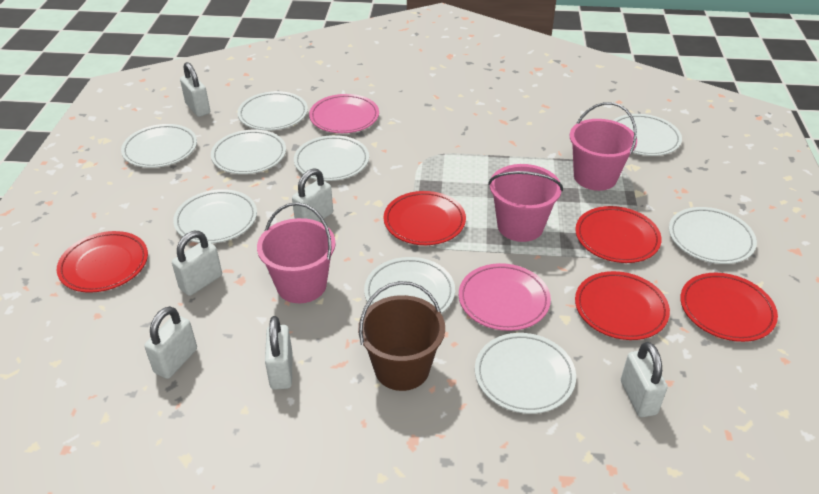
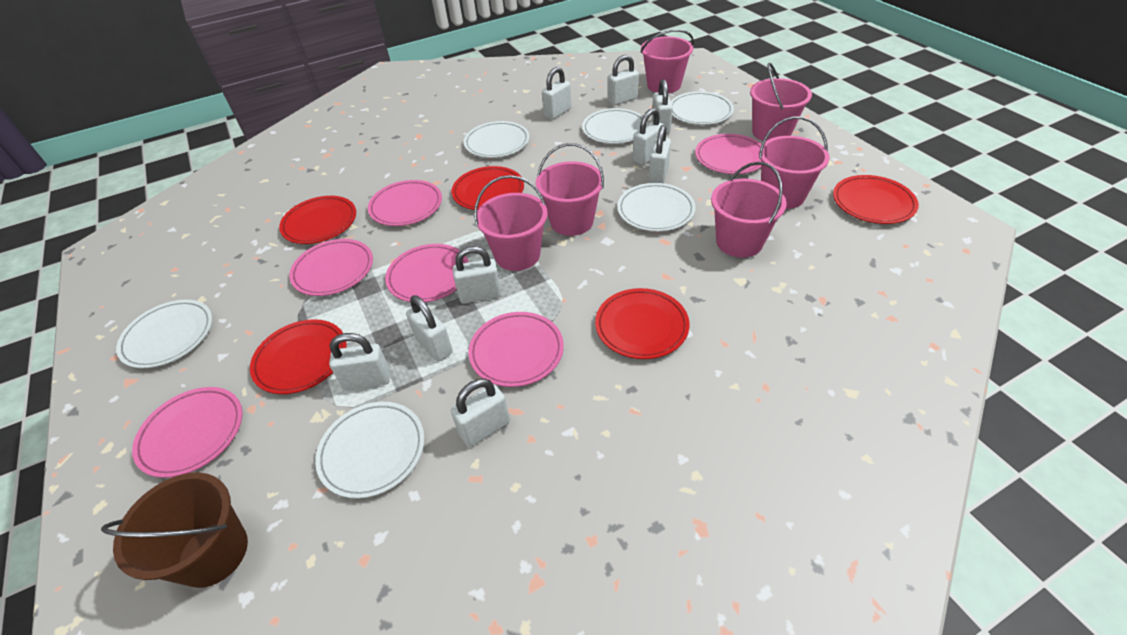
pink bucket: 3 -> 6
pink plate: 2 -> 6
white padlock: 6 -> 9
white plate: 9 -> 6

